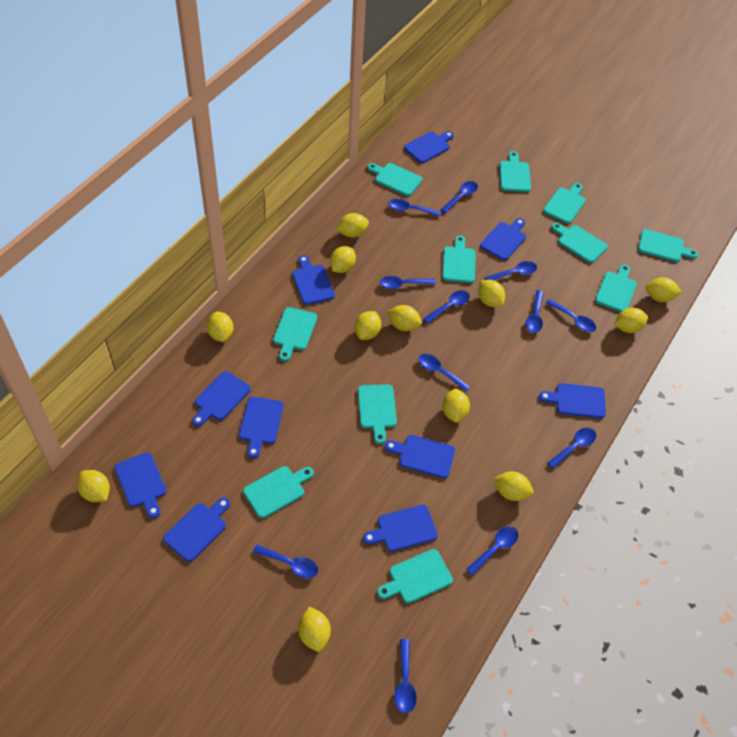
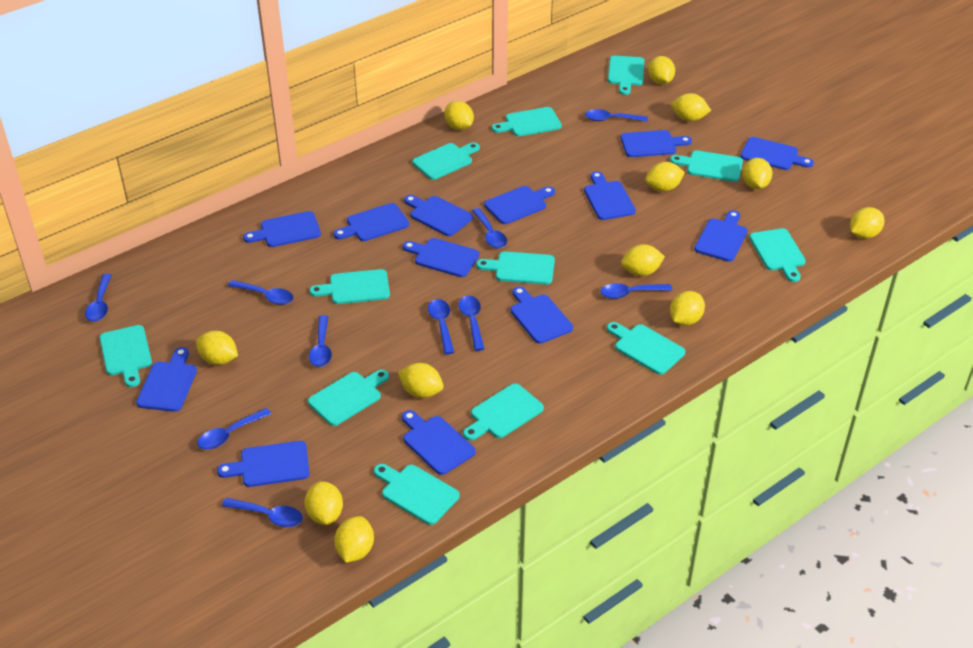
blue cutting board: 10 -> 13
blue spoon: 12 -> 10
turquoise cutting board: 11 -> 12

